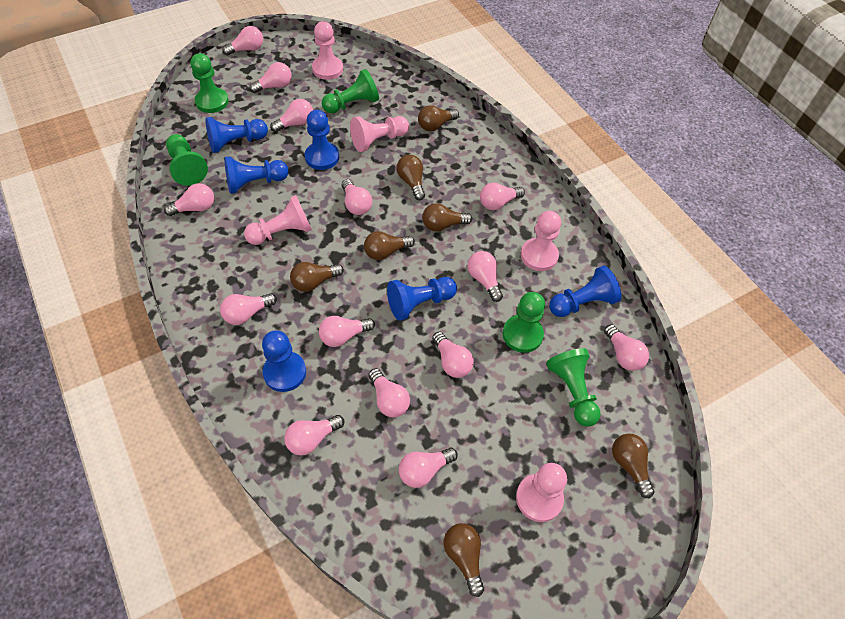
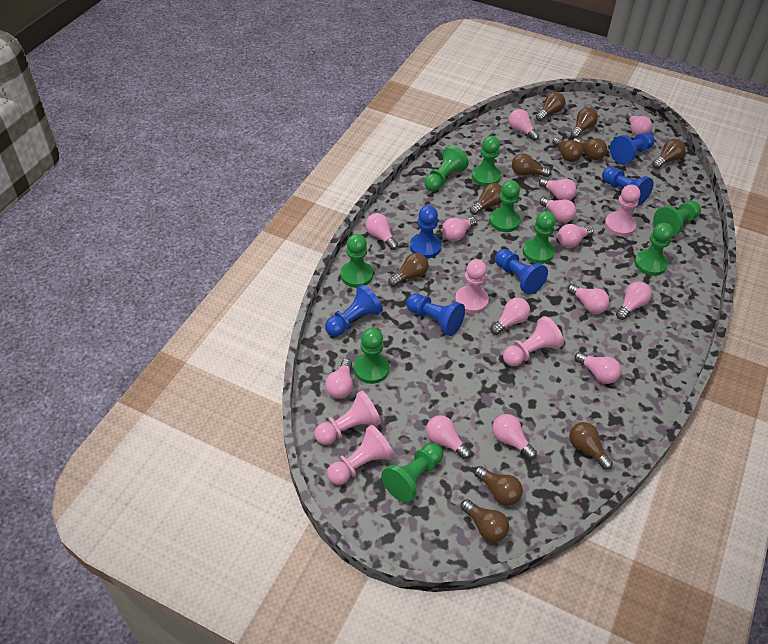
brown light bulb: 7 -> 11
green pawn: 5 -> 9

